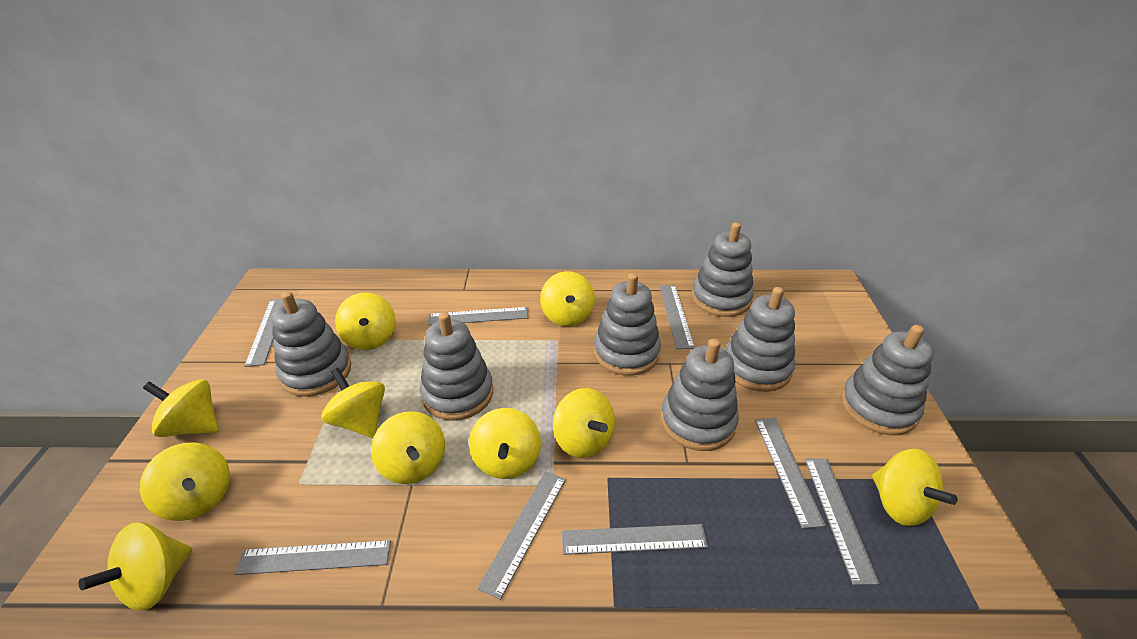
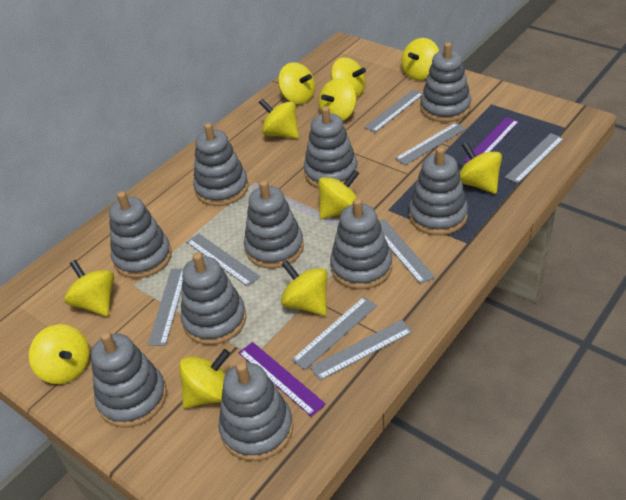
grey stacking toy: 7 -> 10
purple ruler: 0 -> 2
yellow spinning top: 10 -> 11

